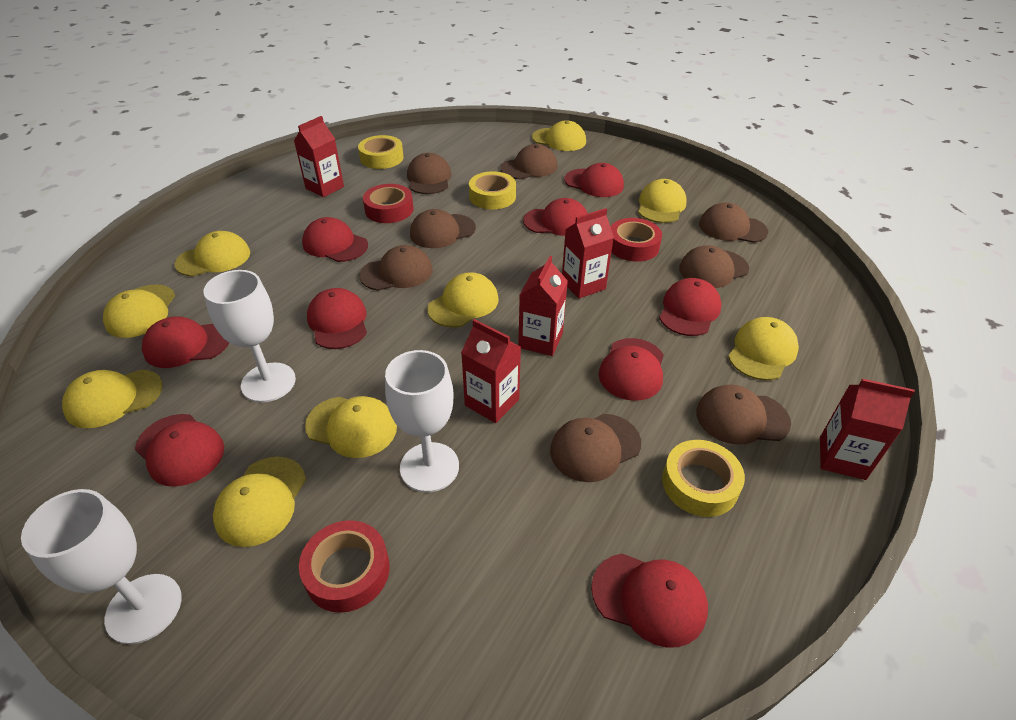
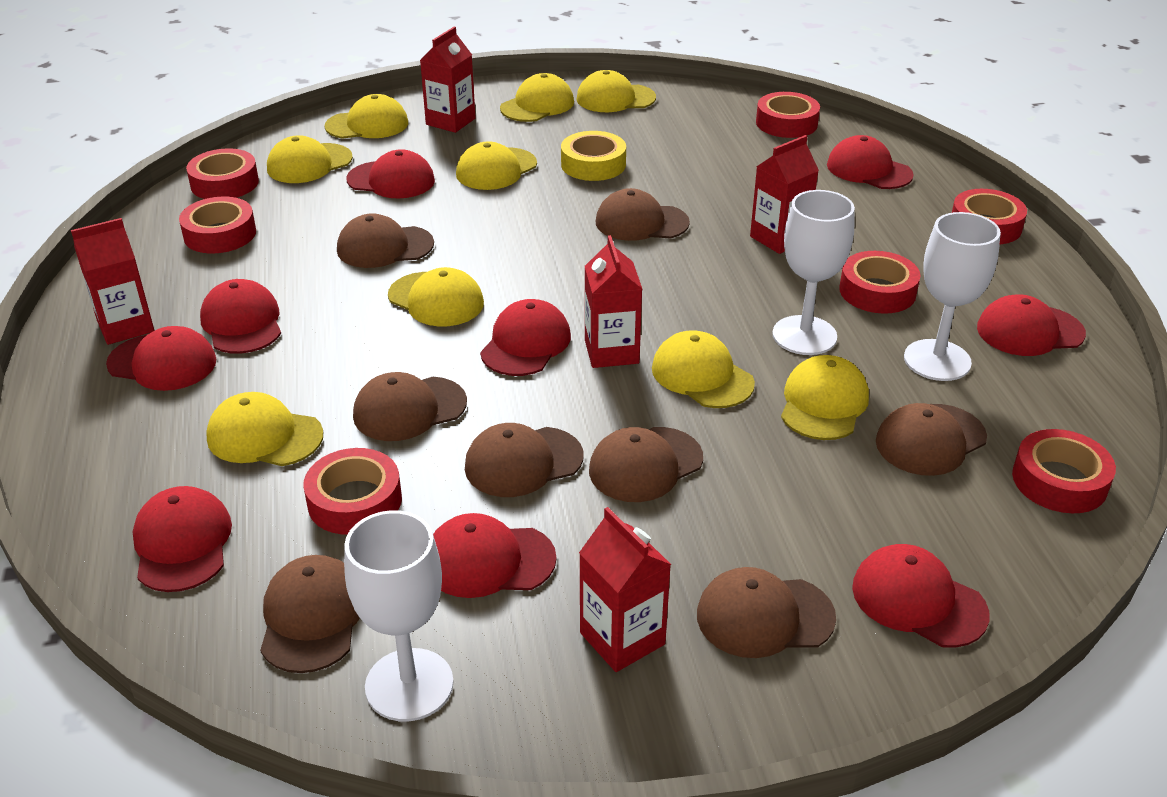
red tape: 3 -> 7
yellow tape: 3 -> 1

